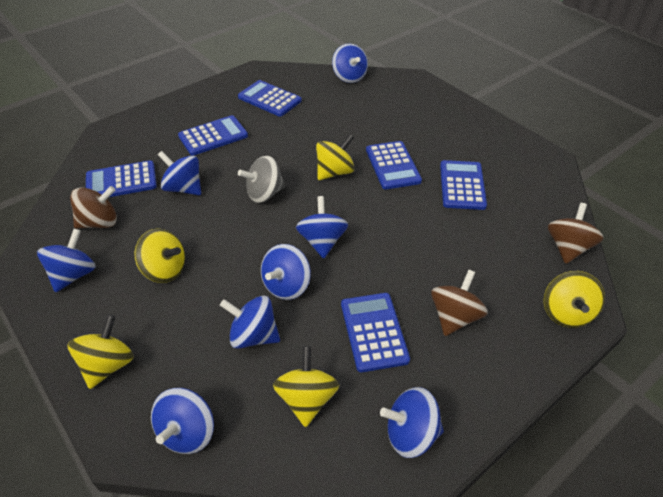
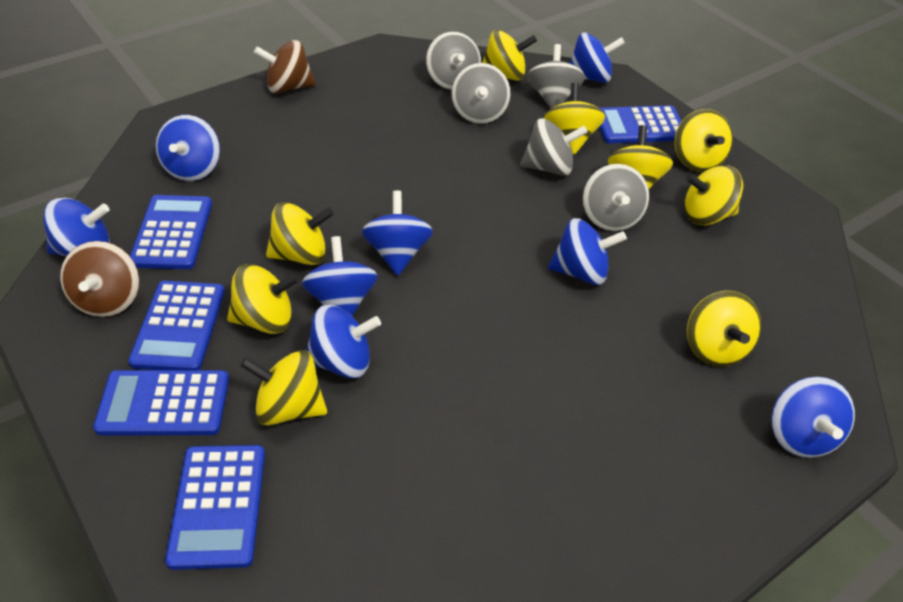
blue calculator: 6 -> 5
brown spinning top: 3 -> 2
grey spinning top: 1 -> 5
yellow spinning top: 5 -> 9

